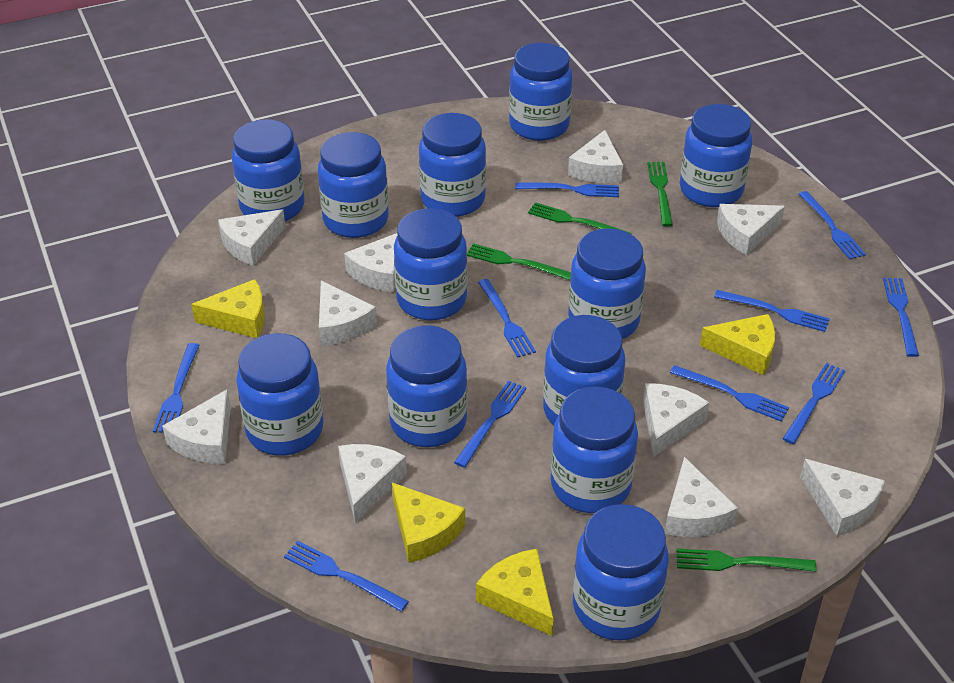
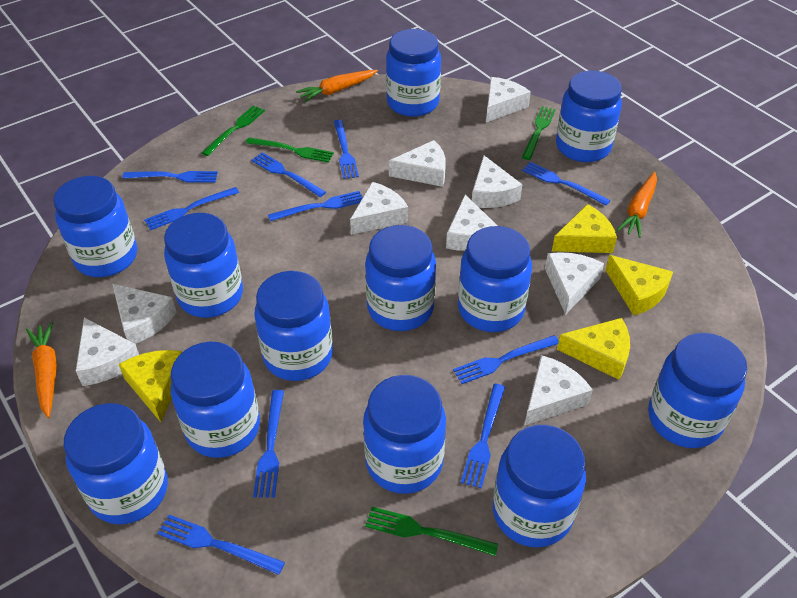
orange carrot: 0 -> 3
white cheese: 10 -> 9

